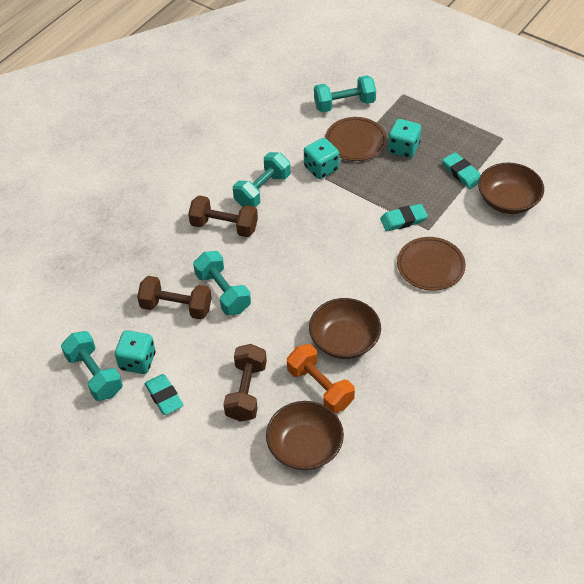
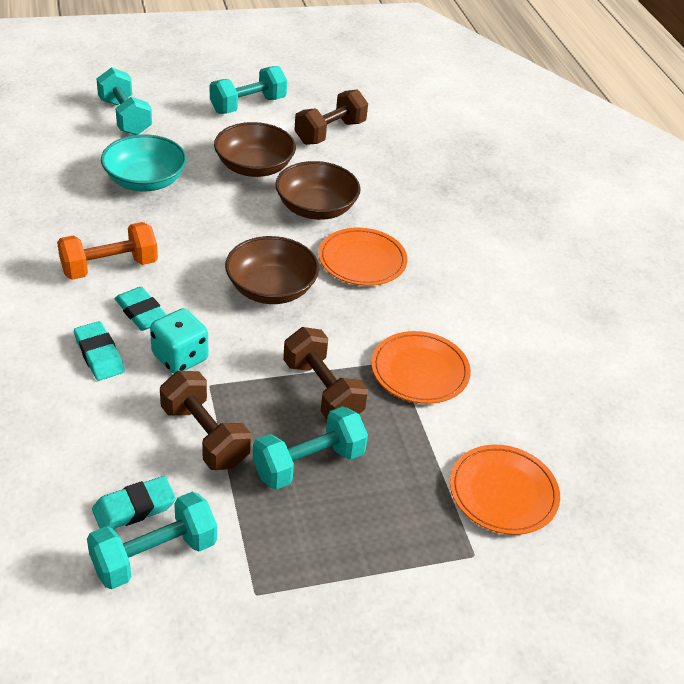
brown plate: 2 -> 0
orange plate: 0 -> 3
turquoise bowl: 0 -> 1
turquoise dice: 3 -> 1

